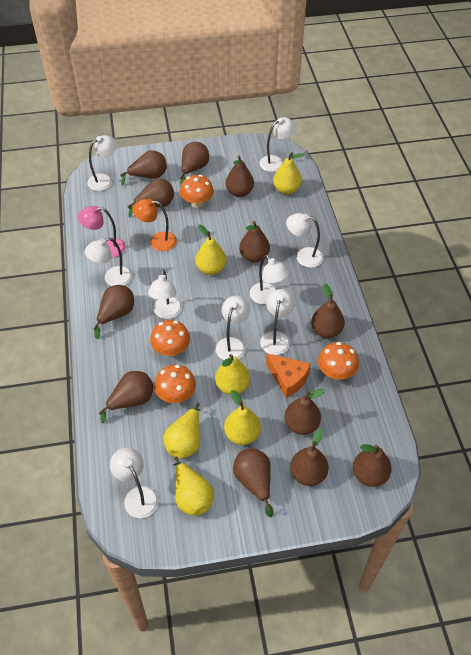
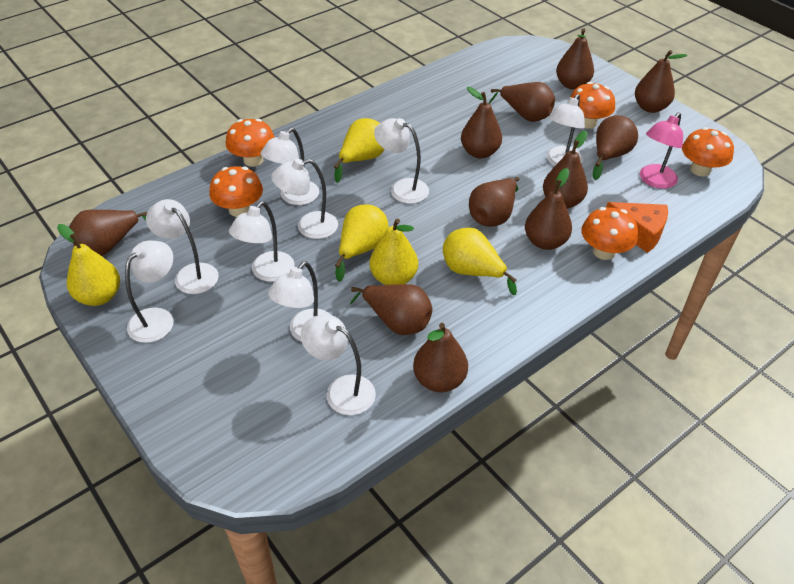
brown pear: 12 -> 11
orange lamp: 1 -> 0
orange mushroom: 4 -> 5
yellow pear: 6 -> 5

